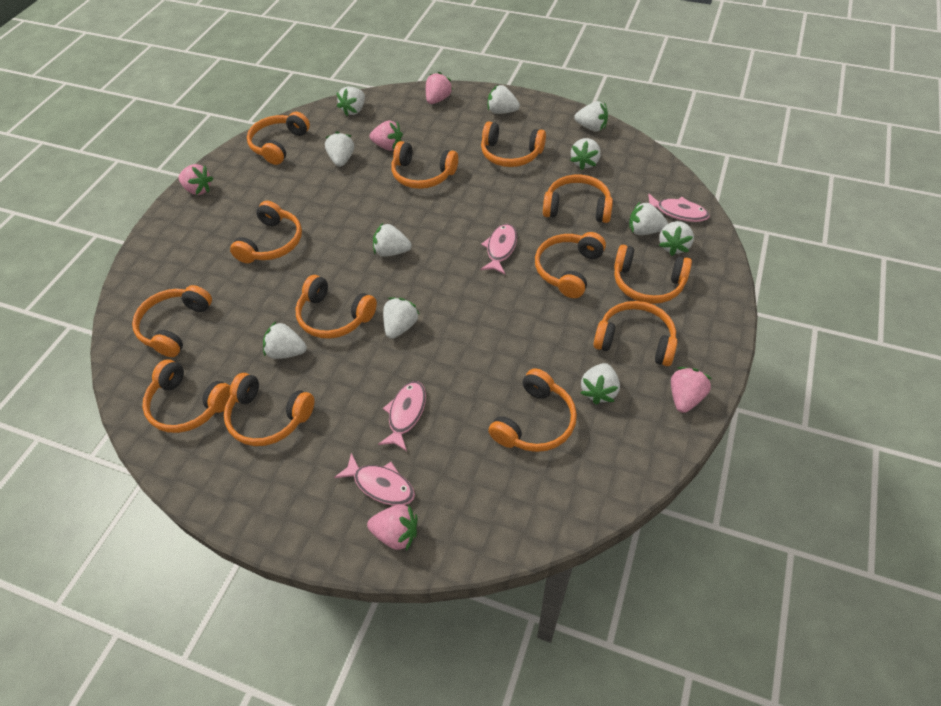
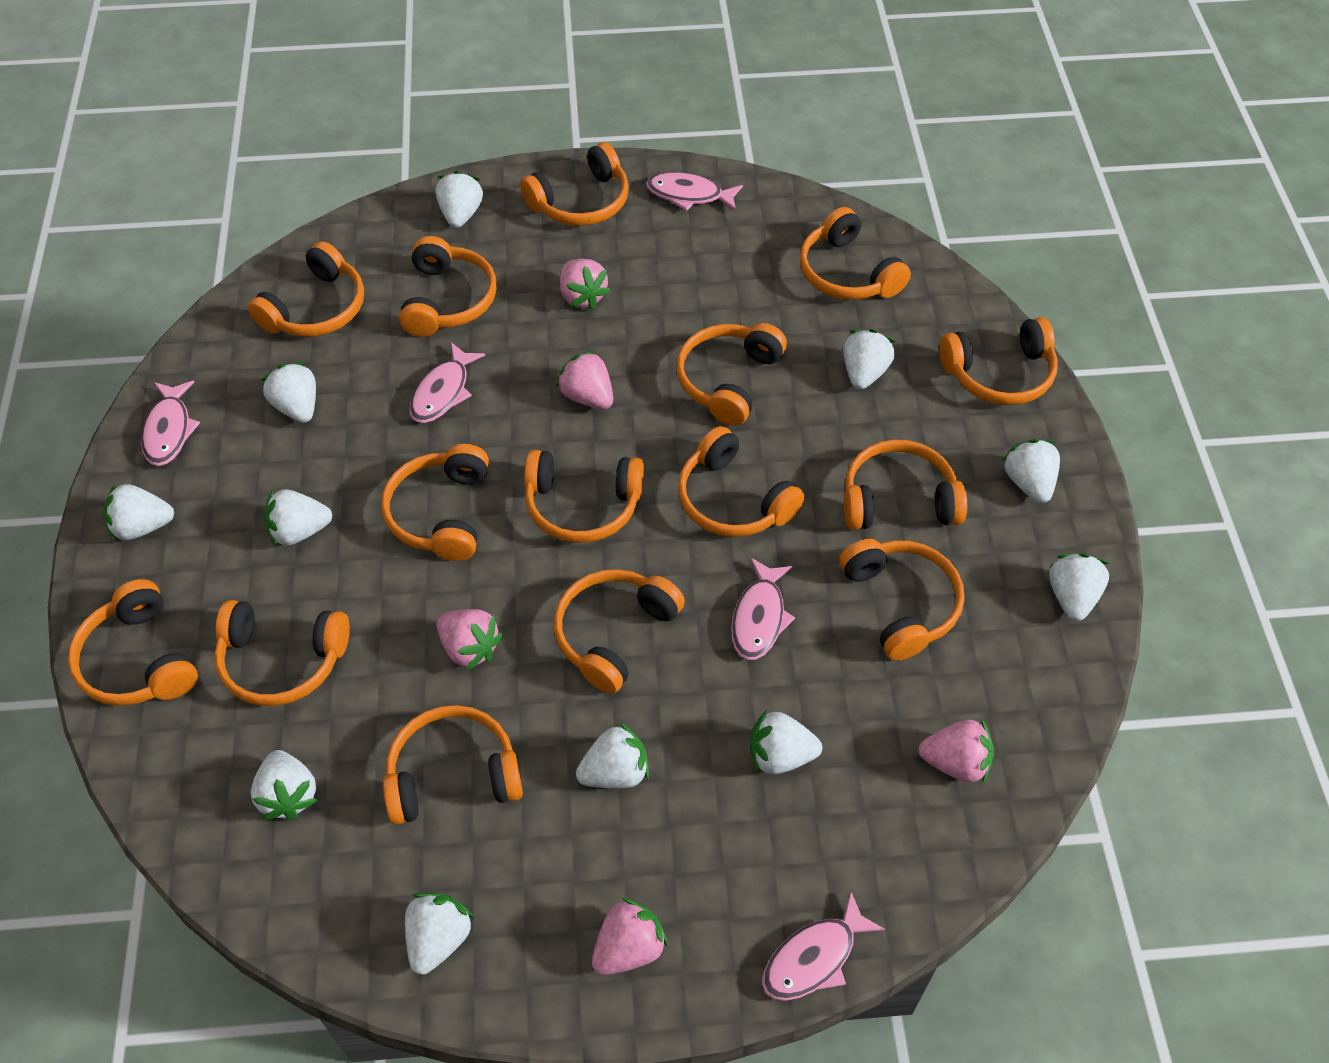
orange headphones: 13 -> 15
pink fish: 4 -> 5

